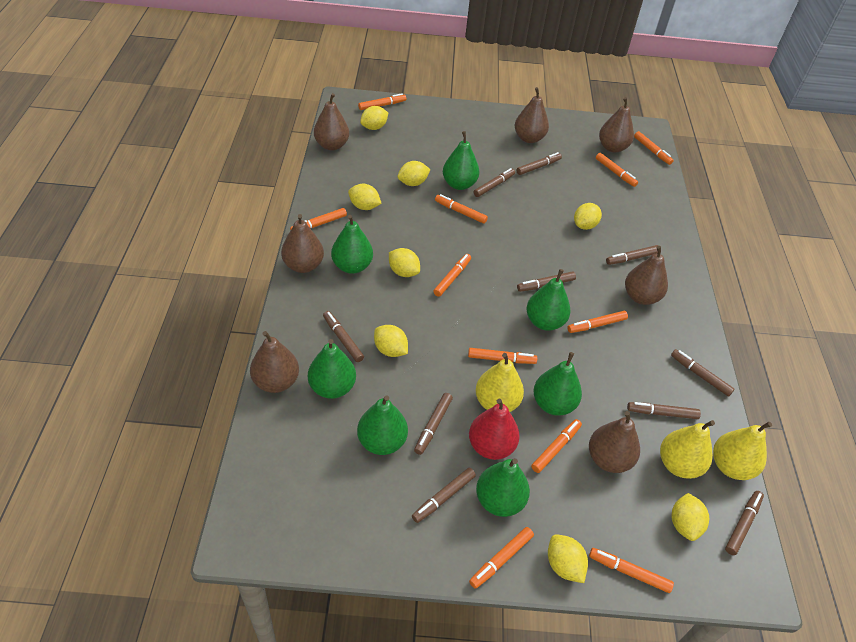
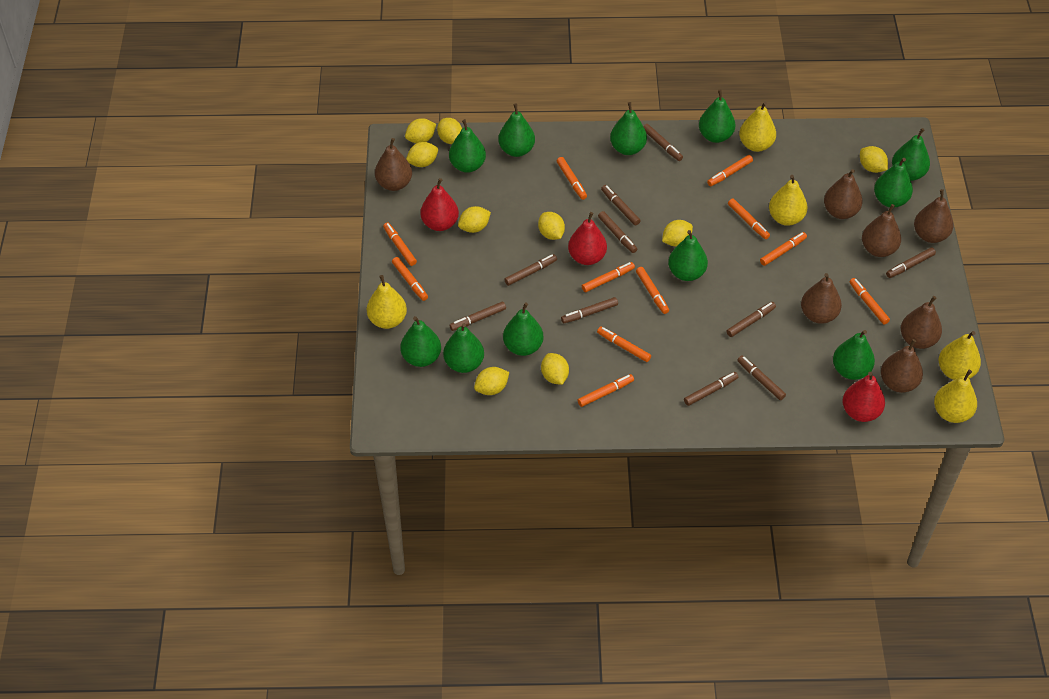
green pear: 7 -> 11
red pear: 1 -> 3
yellow lemon: 8 -> 9
yellow pear: 3 -> 5

